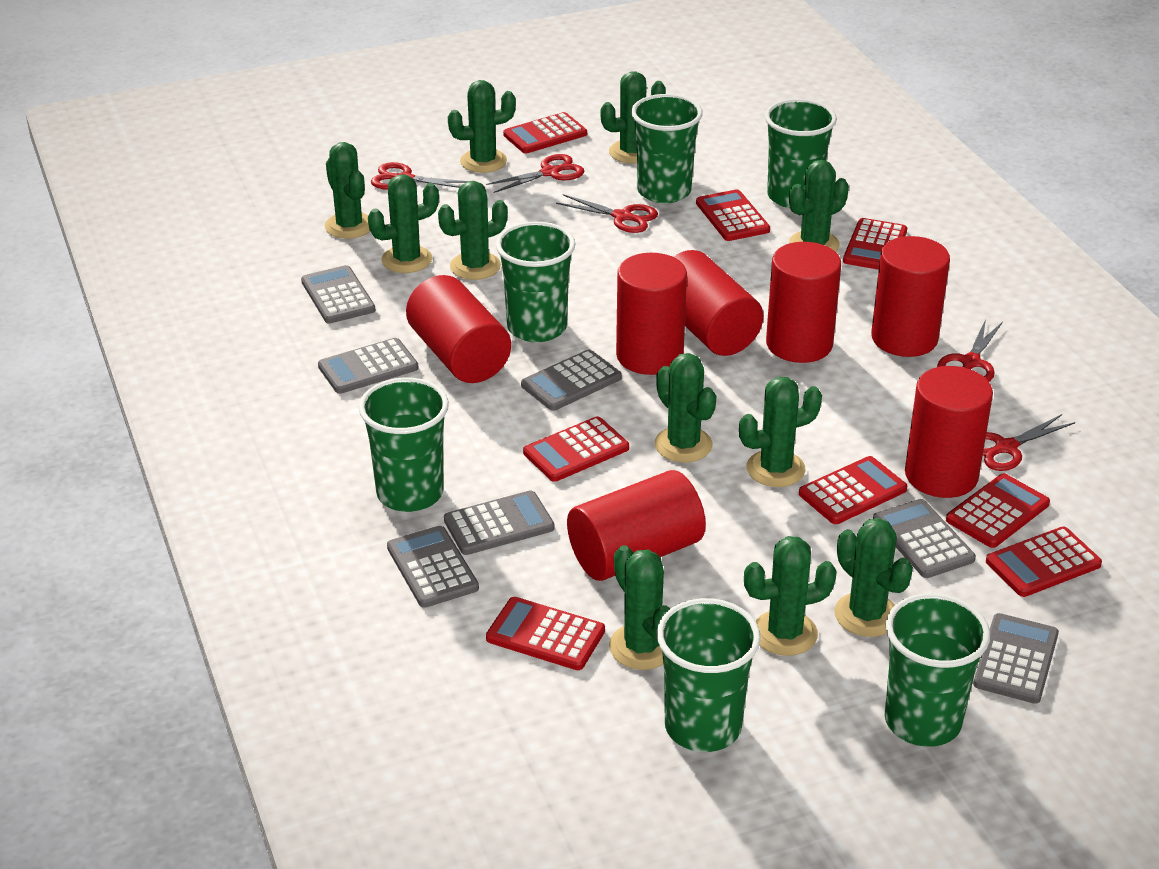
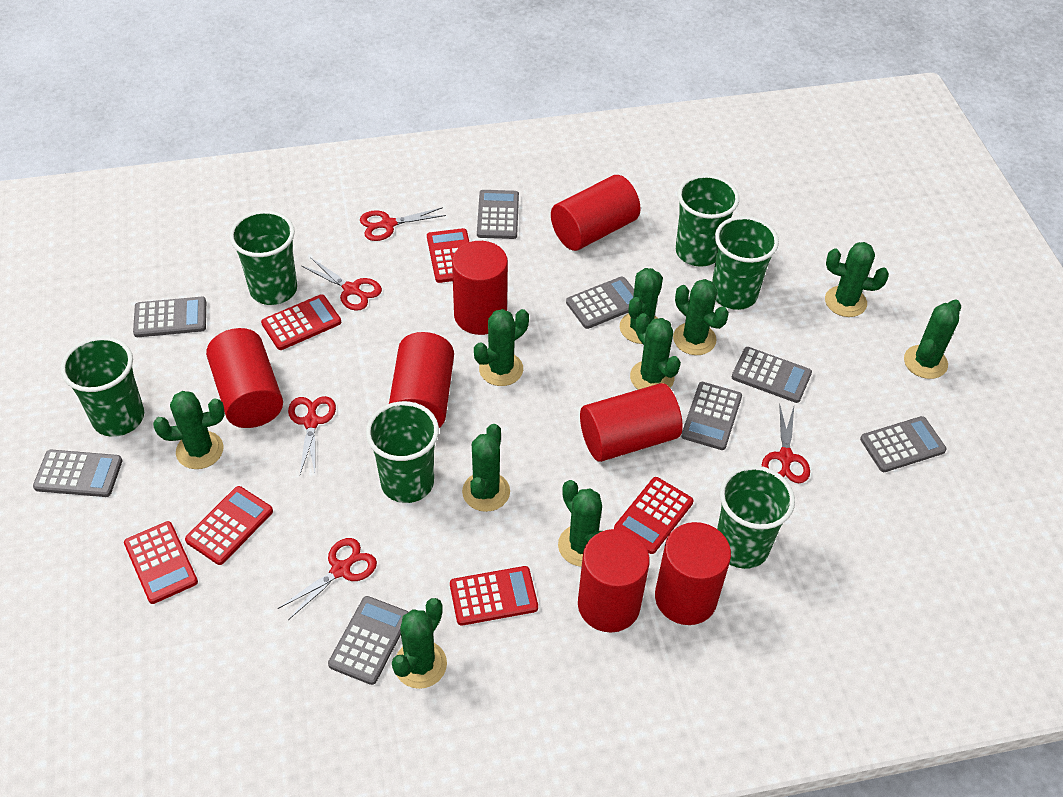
green cactus: 11 -> 10
grey calculator: 7 -> 8
red calculator: 8 -> 6

